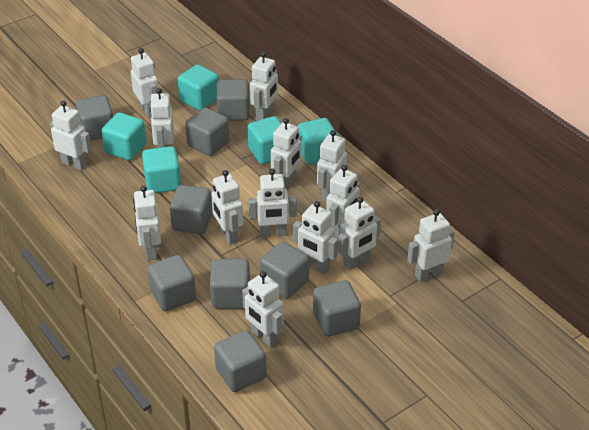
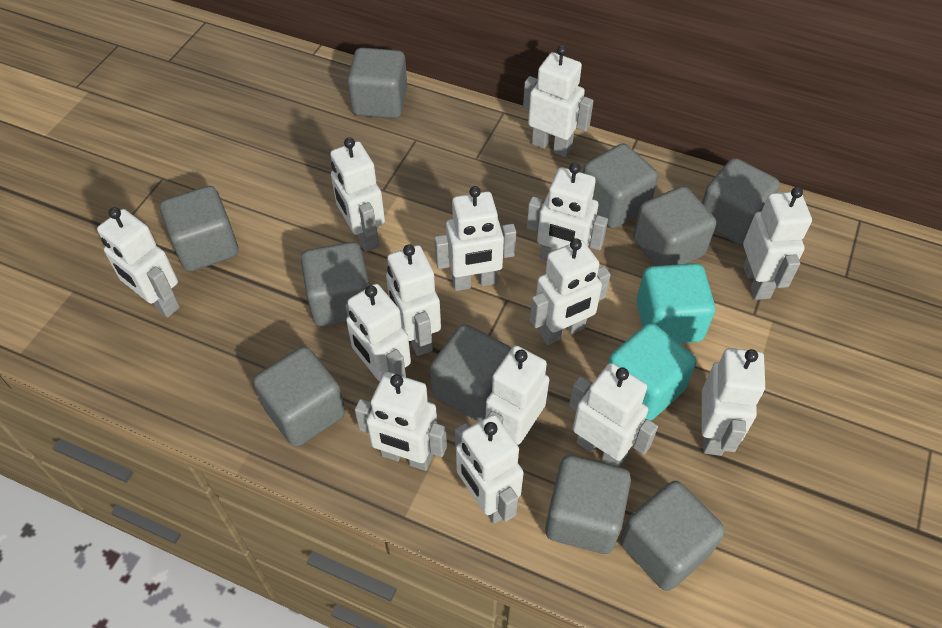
grey cube: 9 -> 10
turquoise cube: 5 -> 2

